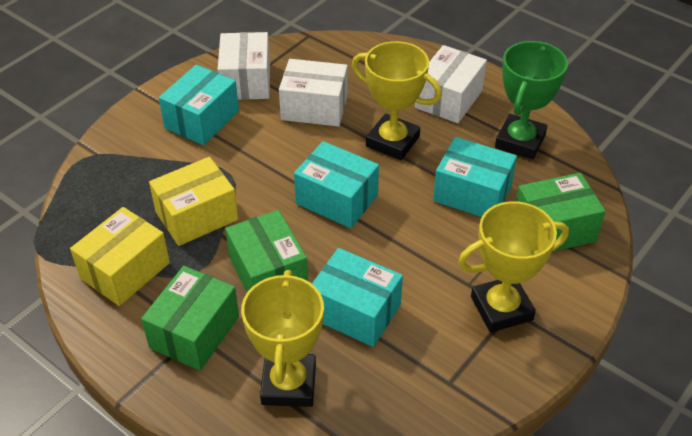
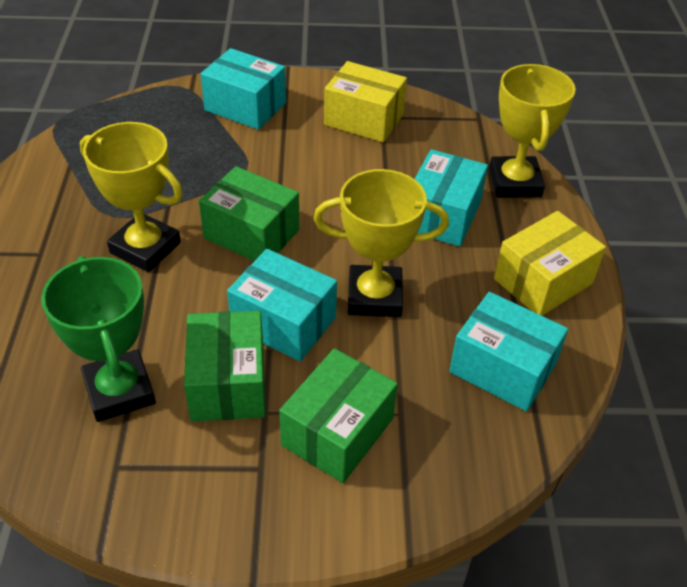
white box: 3 -> 0

